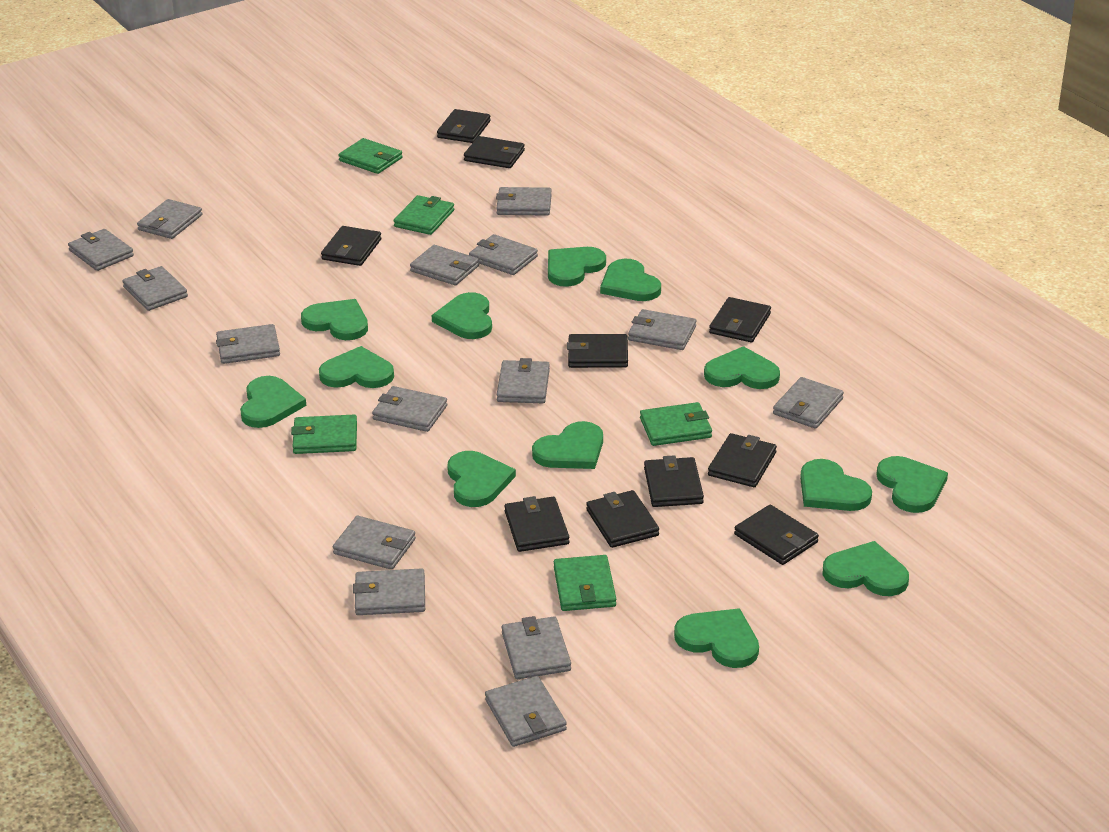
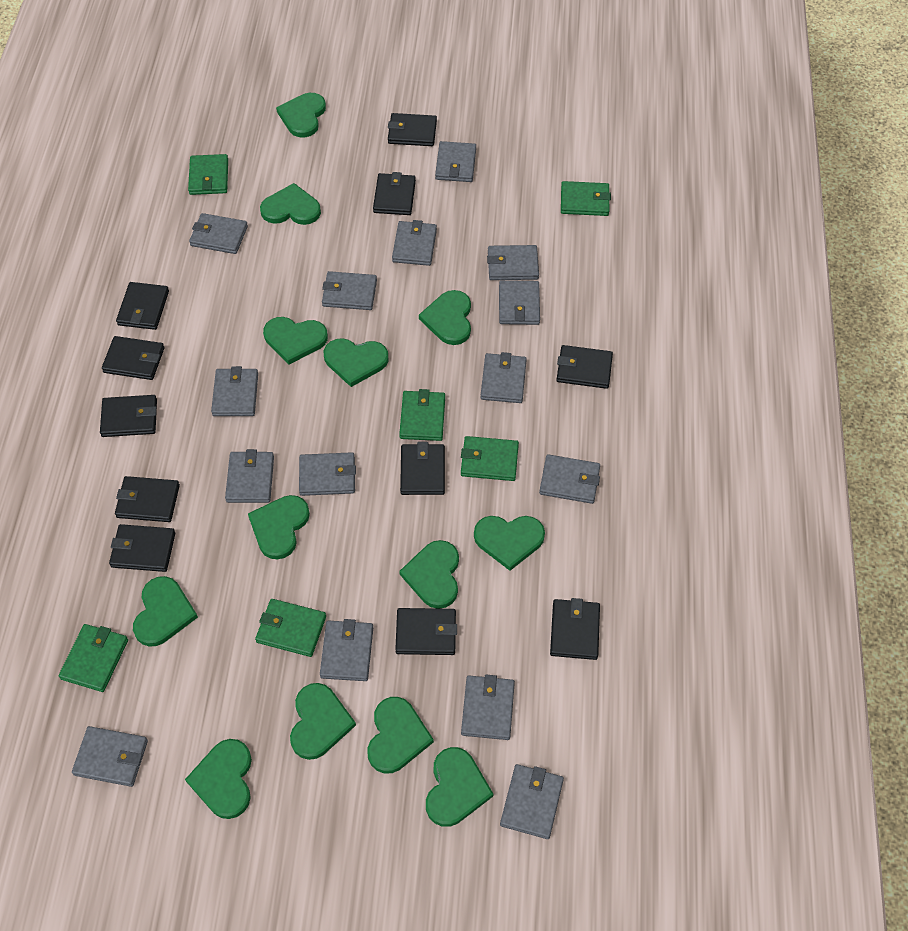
black wallet: 10 -> 11
green wallet: 5 -> 6

